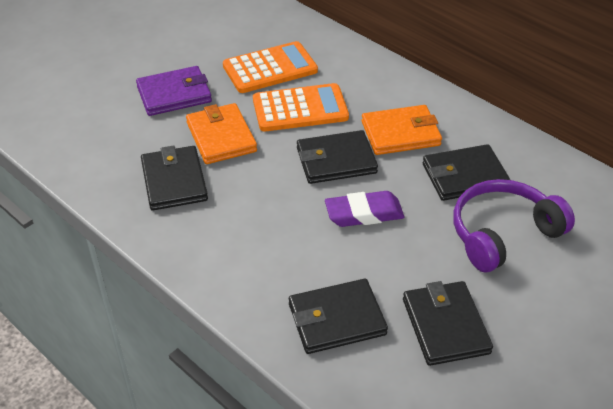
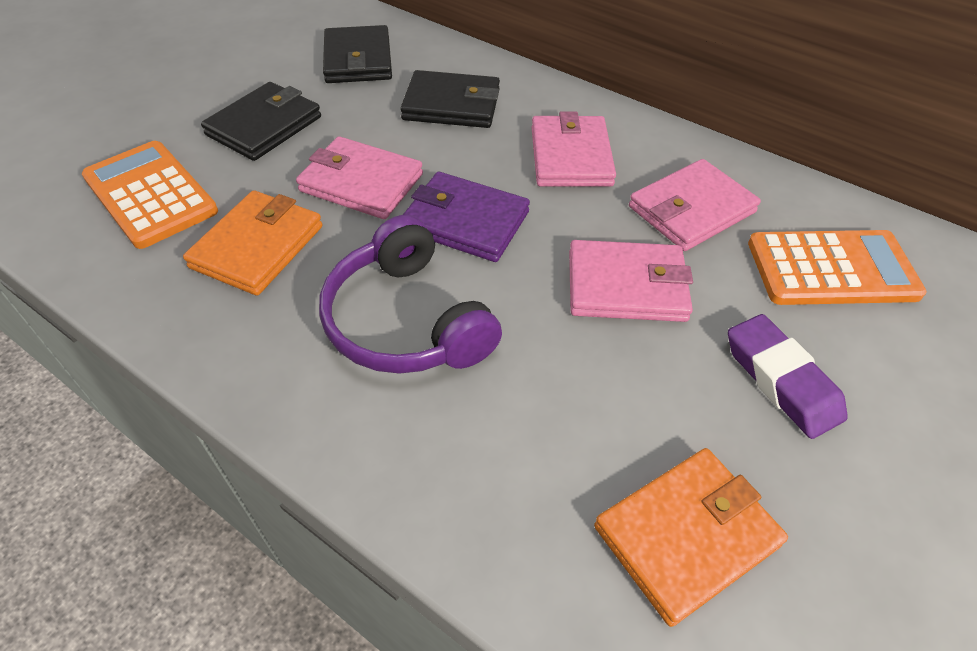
black wallet: 5 -> 3
pink wallet: 0 -> 4

